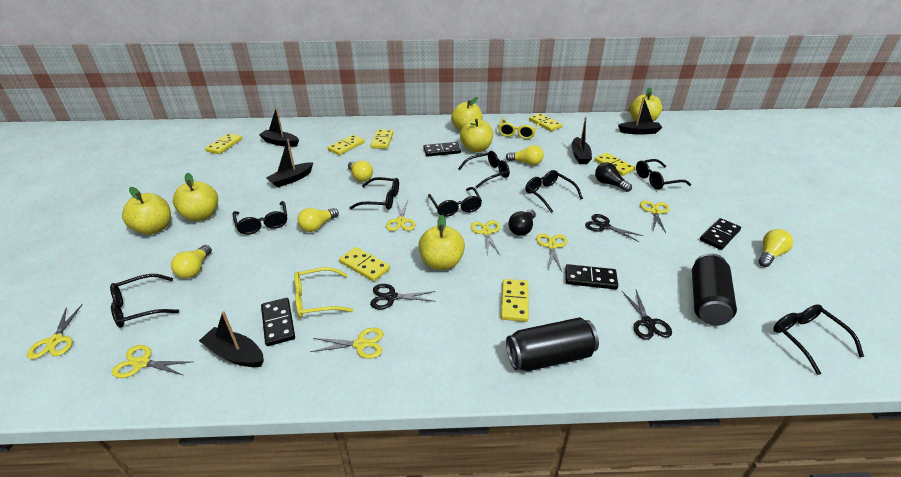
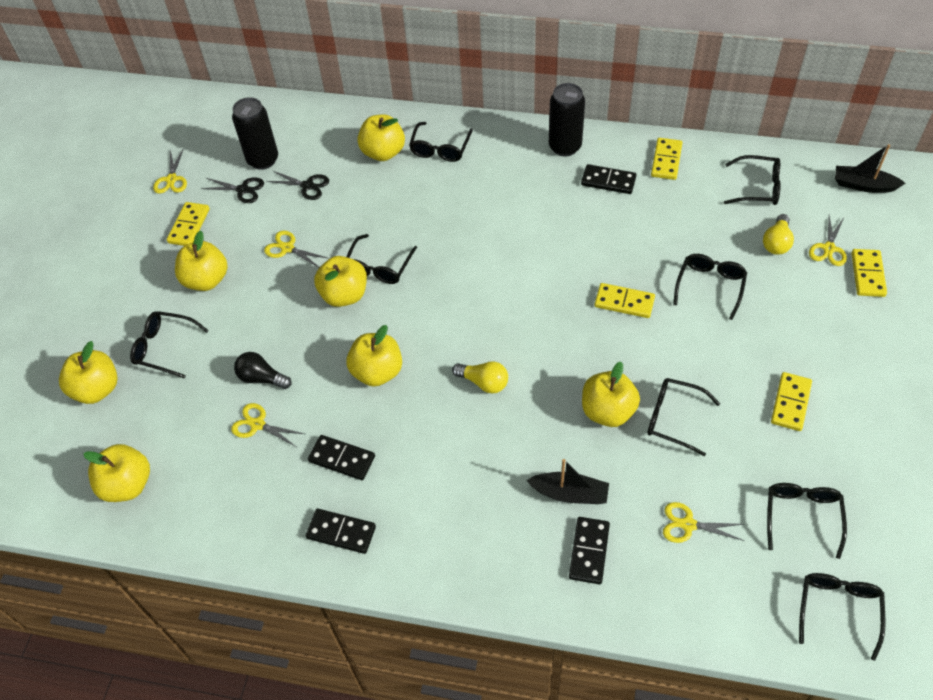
black boat: 5 -> 2
black light bulb: 2 -> 1
black scissors: 3 -> 2
yellow apple: 6 -> 7
yellow domino: 7 -> 5
yellow glasses: 2 -> 0
yellow light bulb: 5 -> 2
yellow scissors: 7 -> 5

